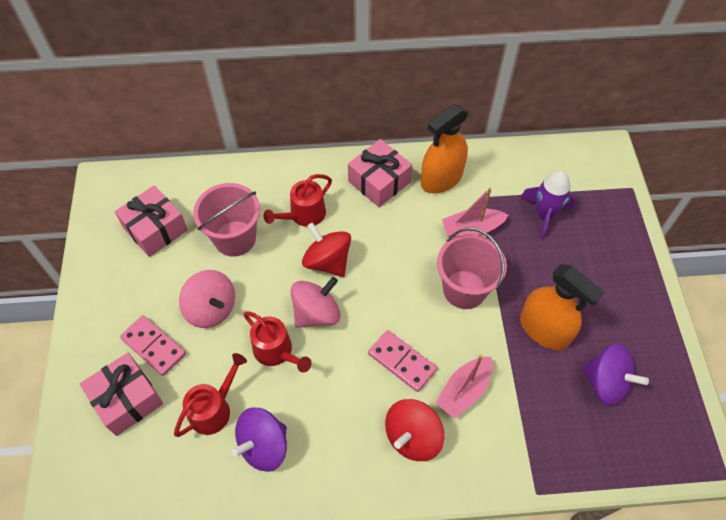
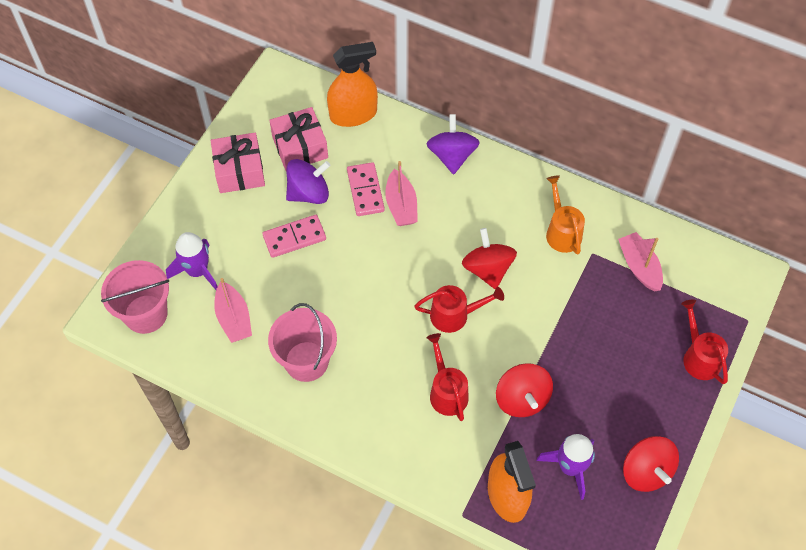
orange watering can: 0 -> 1
pink boat: 2 -> 3
pink gift: 3 -> 2
pink spinning top: 2 -> 0
purple rocket: 1 -> 2
red spinning top: 2 -> 3

